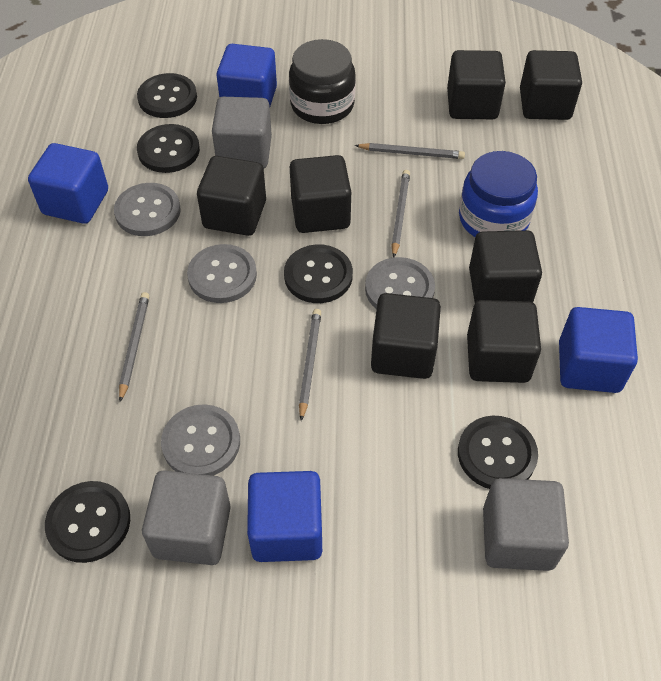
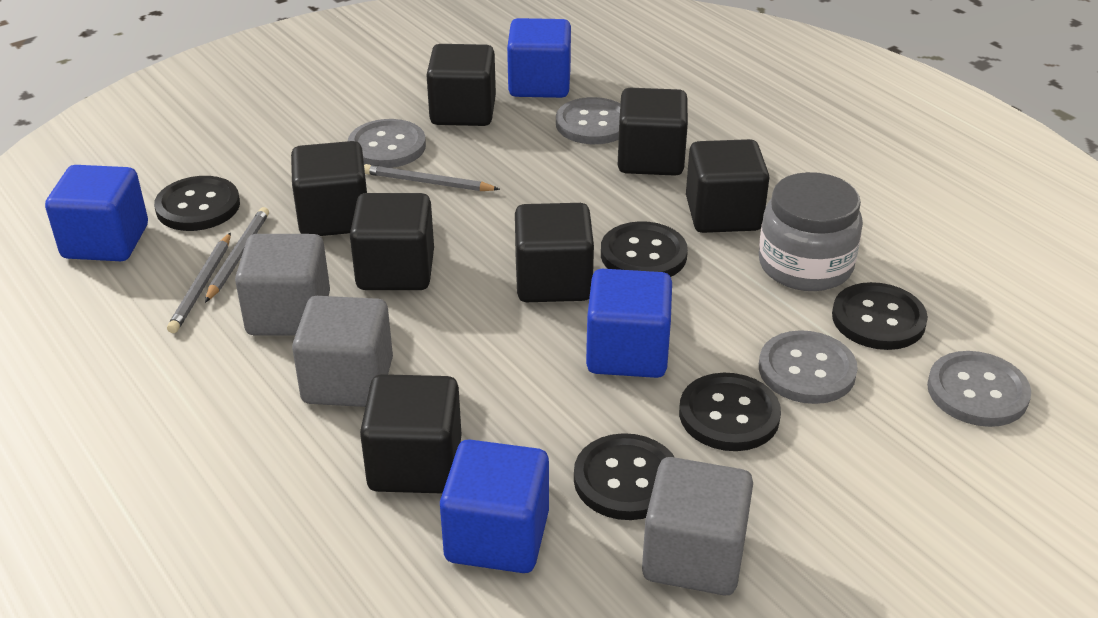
black jar: 1 -> 0
blue jar: 1 -> 0
grey jar: 0 -> 1
grey pencil: 4 -> 3

